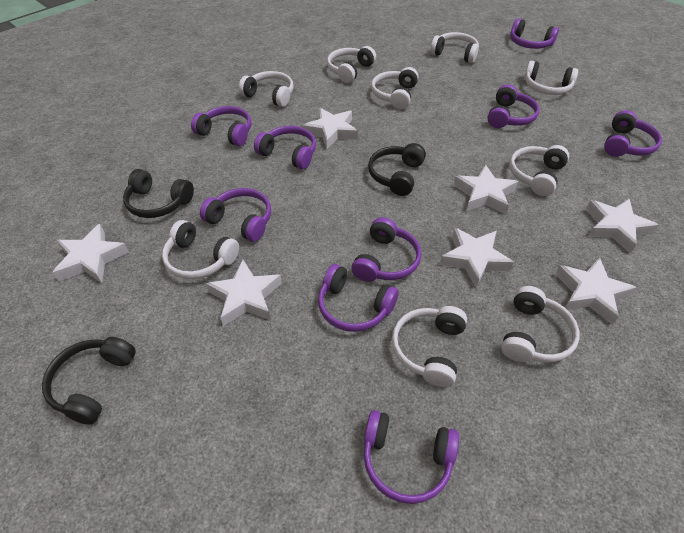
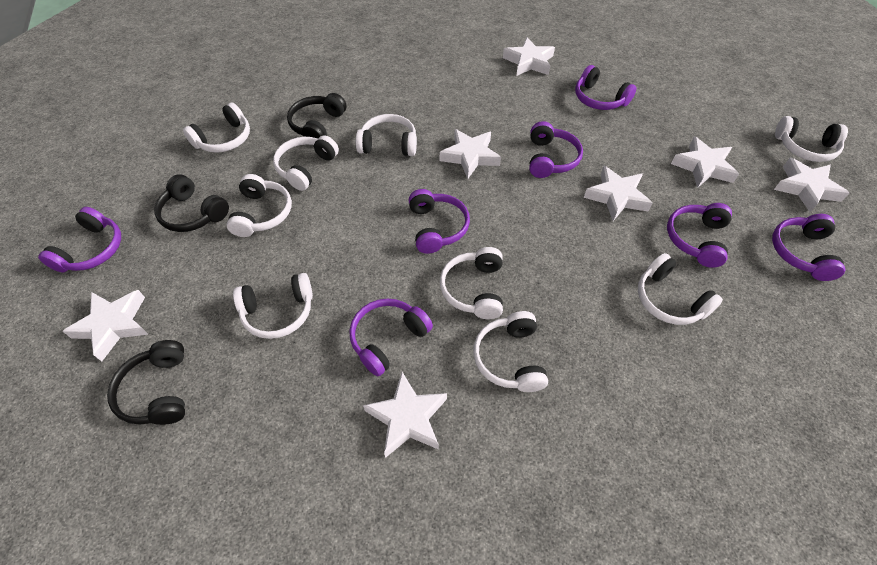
purple headphones: 9 -> 7

